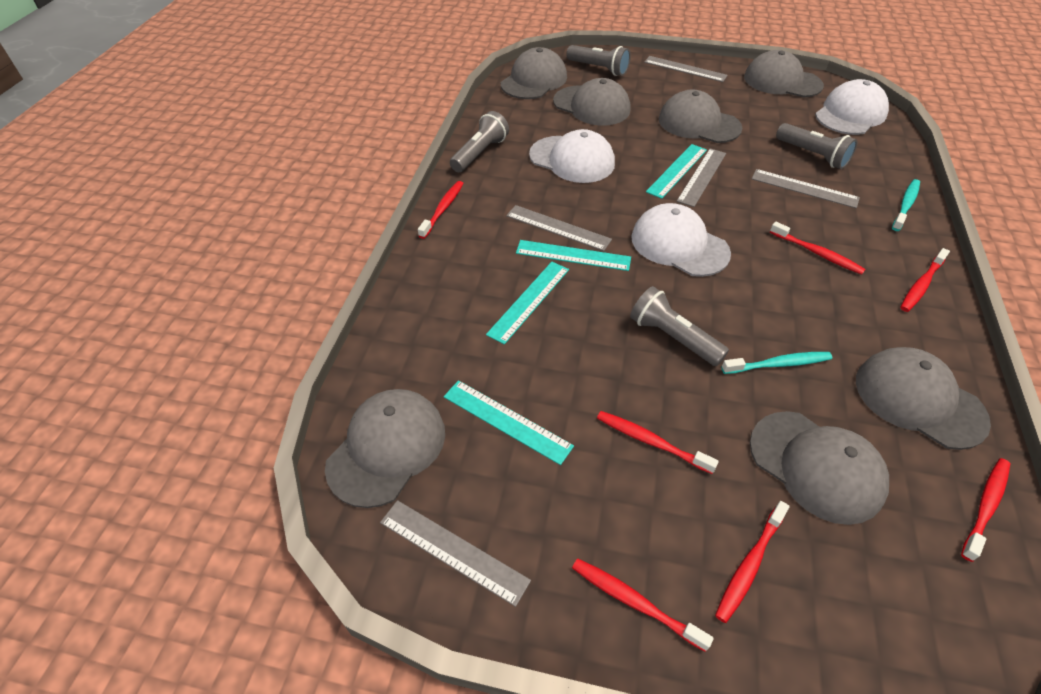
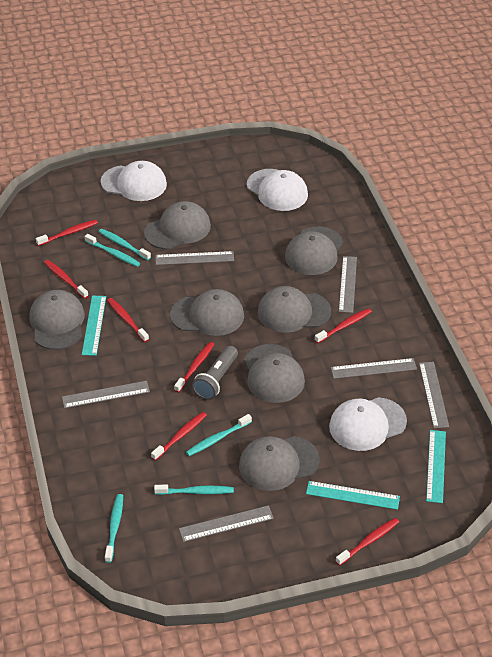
grey flashlight: 4 -> 1
grey ruler: 5 -> 6
turquoise ruler: 4 -> 3
turquoise toothbrush: 2 -> 5

